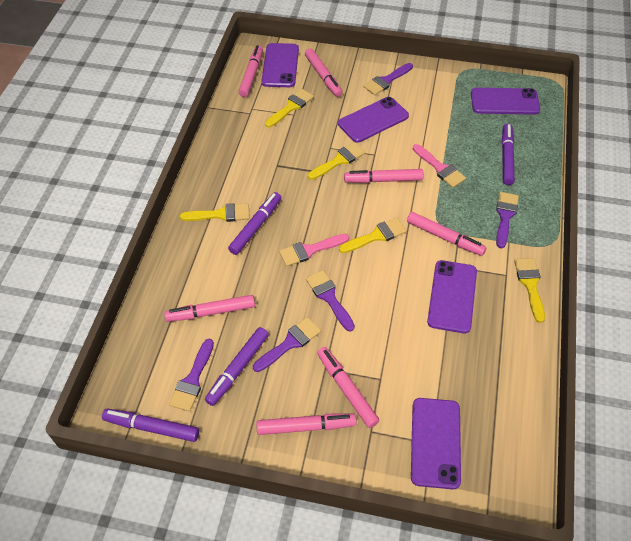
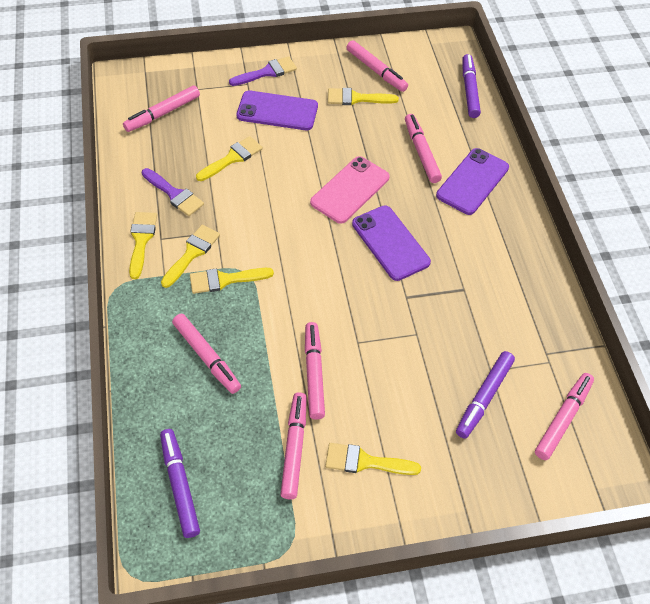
pink brush: 2 -> 0
pink phone: 0 -> 1
purple brush: 5 -> 2
purple marker: 4 -> 3
purple phone: 5 -> 3
yellow brush: 5 -> 6

